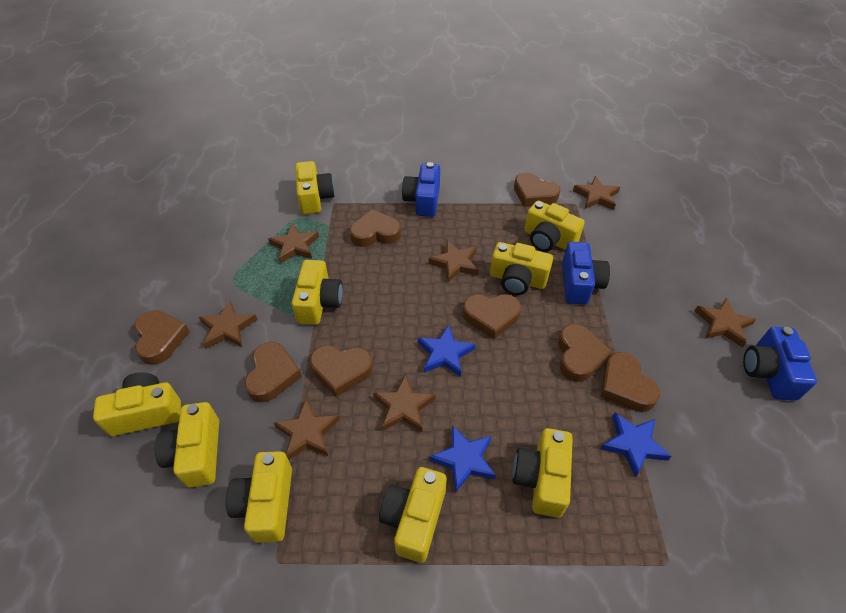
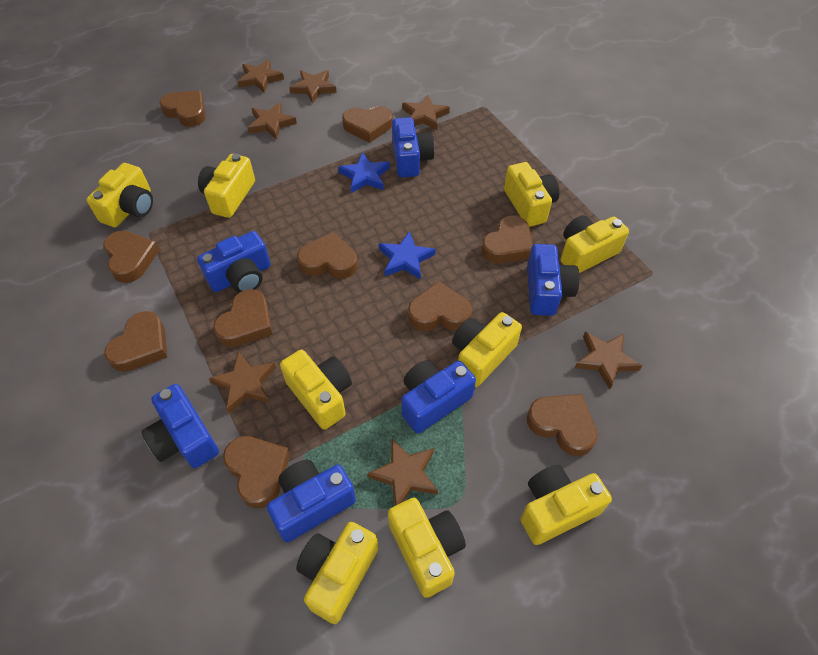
blue camera: 3 -> 6
blue star: 3 -> 2
brown heart: 8 -> 10

